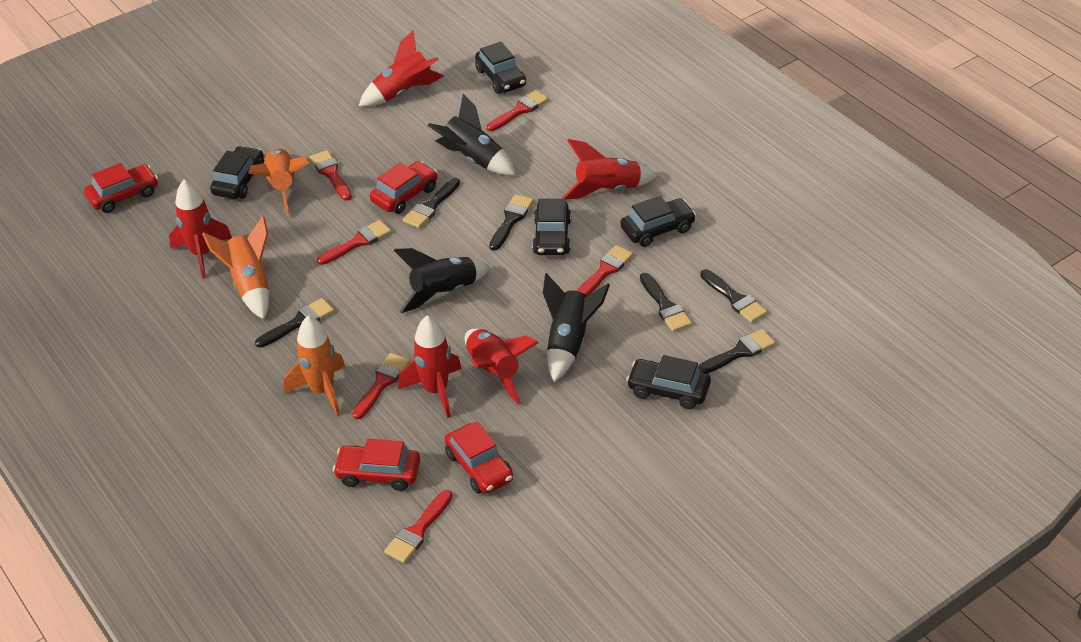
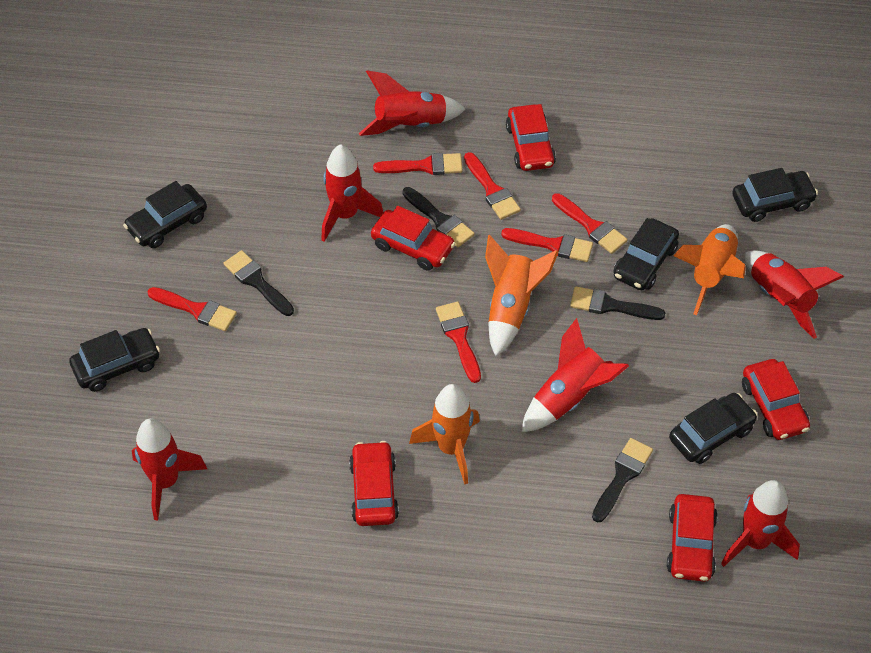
black brush: 6 -> 4
black rocket: 3 -> 0
red car: 4 -> 5
red rocket: 5 -> 6

